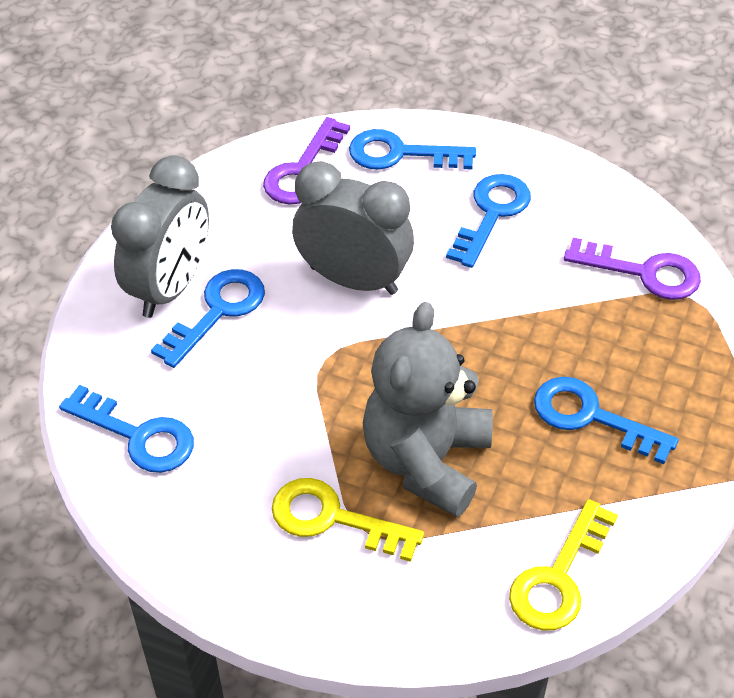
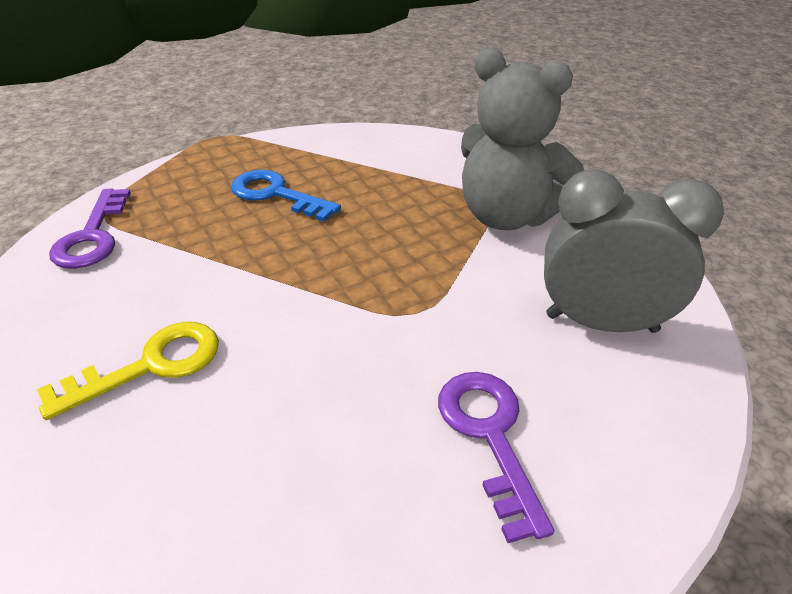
blue key: 5 -> 1
grey clock: 2 -> 1
yellow key: 2 -> 1

